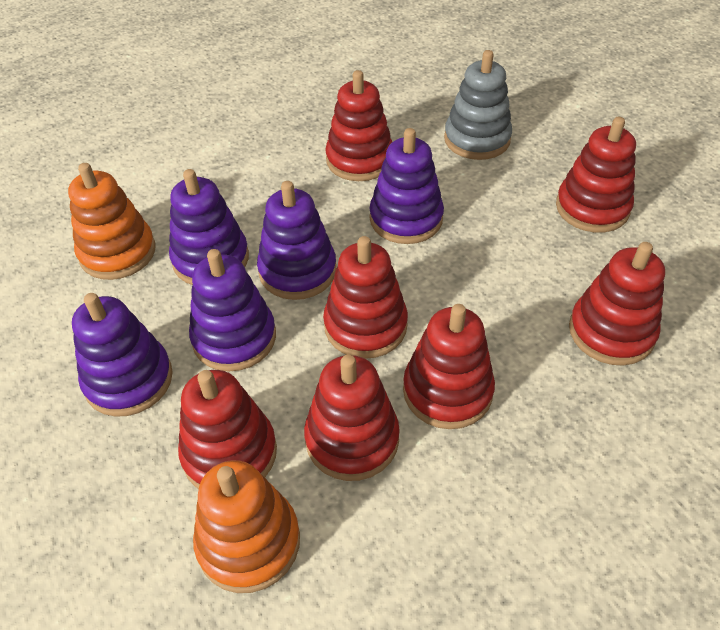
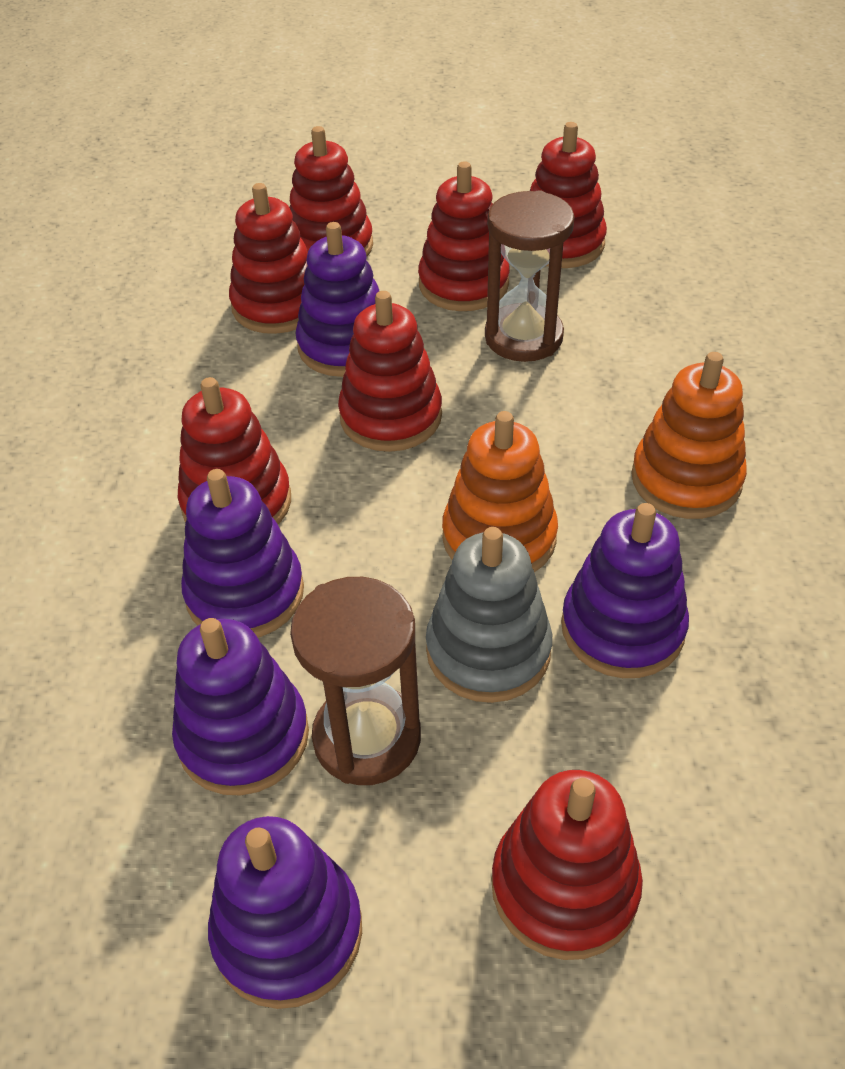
brown hourglass: 0 -> 2

